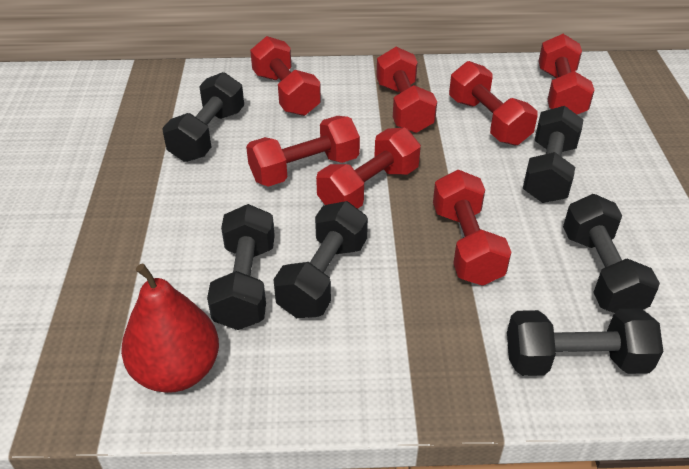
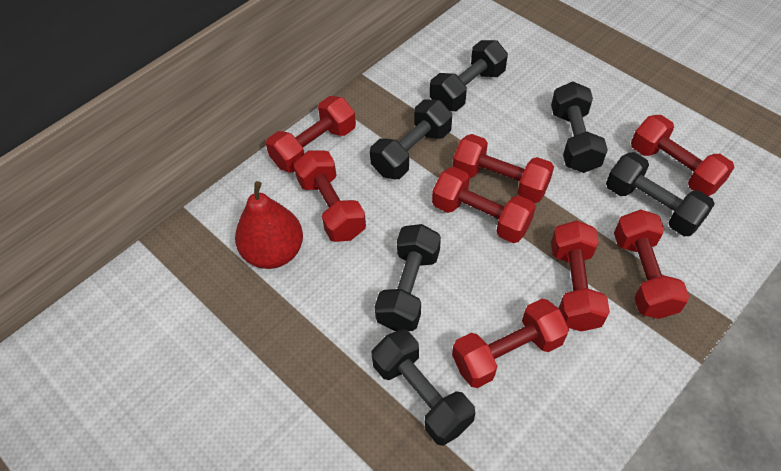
red dumbbell: 7 -> 8

